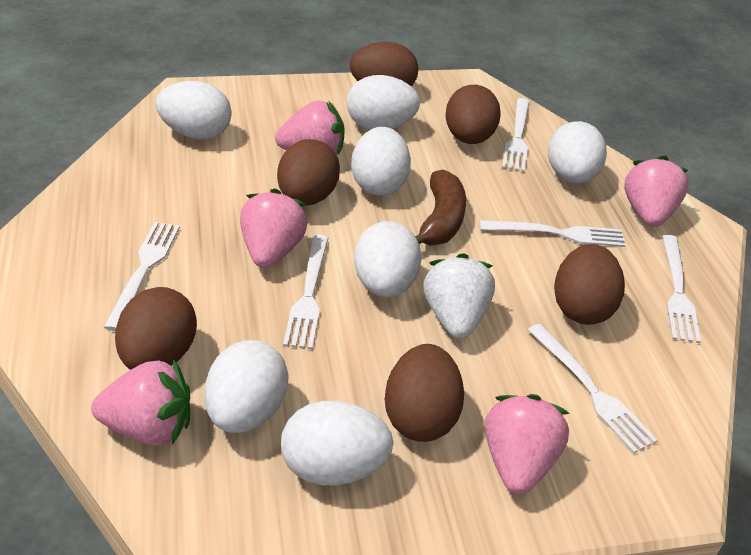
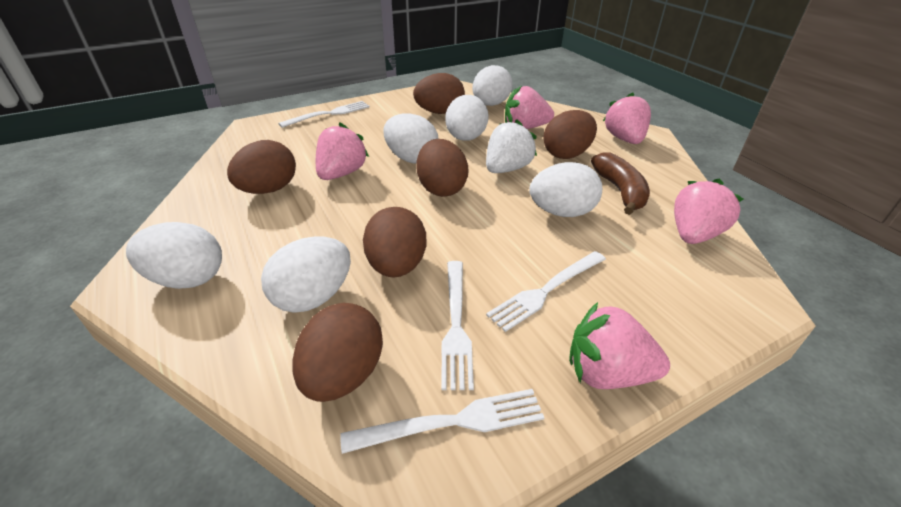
white egg: 7 -> 6
white fork: 6 -> 4

